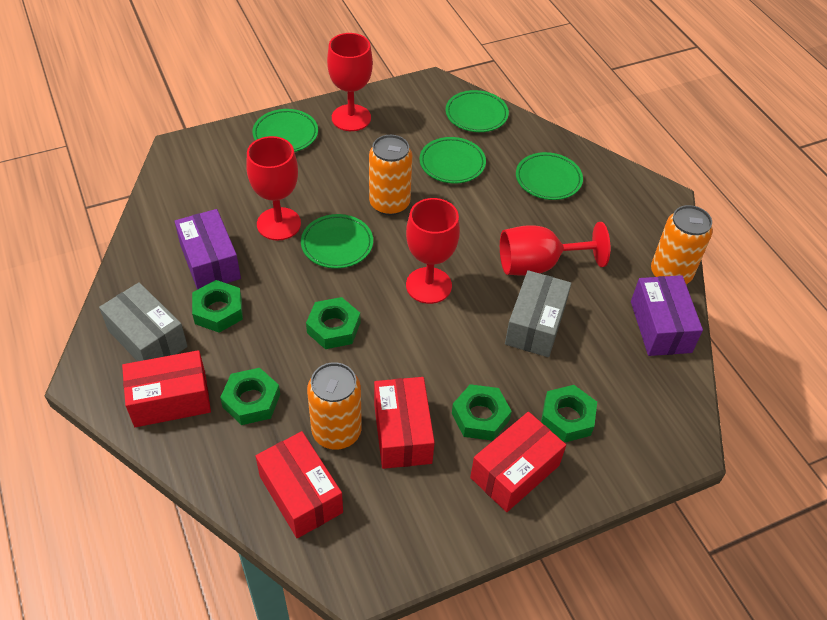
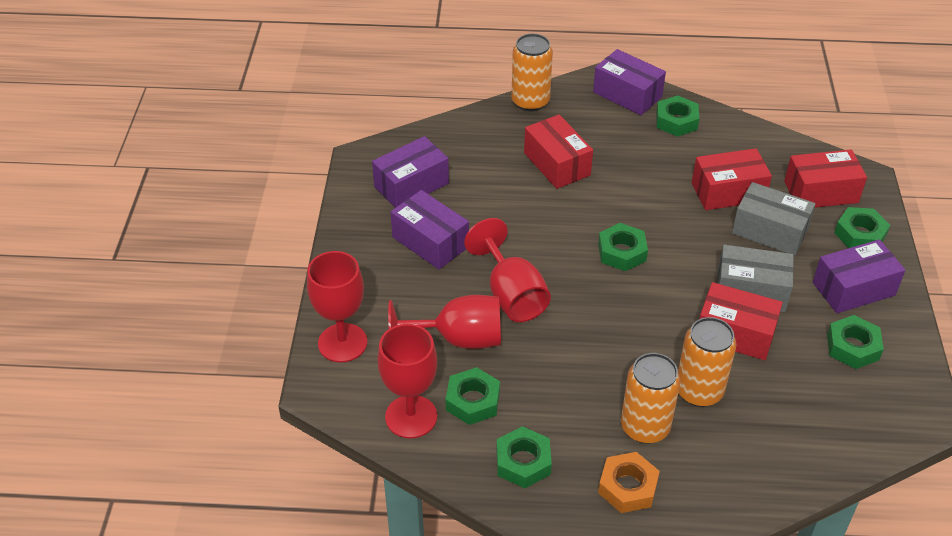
green nut: 5 -> 6
green plate: 5 -> 0
orange nut: 0 -> 1
purple box: 2 -> 4

